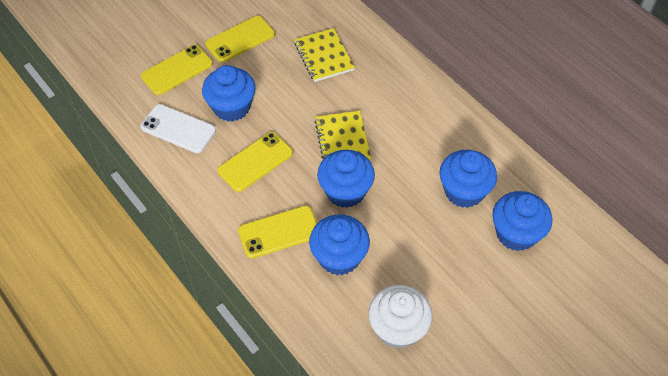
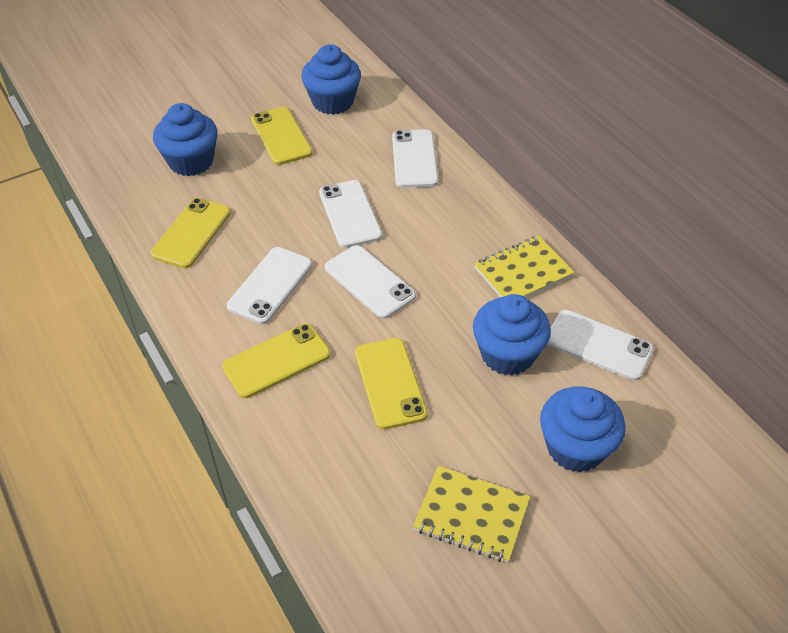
blue cupcake: 5 -> 4
white cupcake: 1 -> 0
white phone: 1 -> 5

